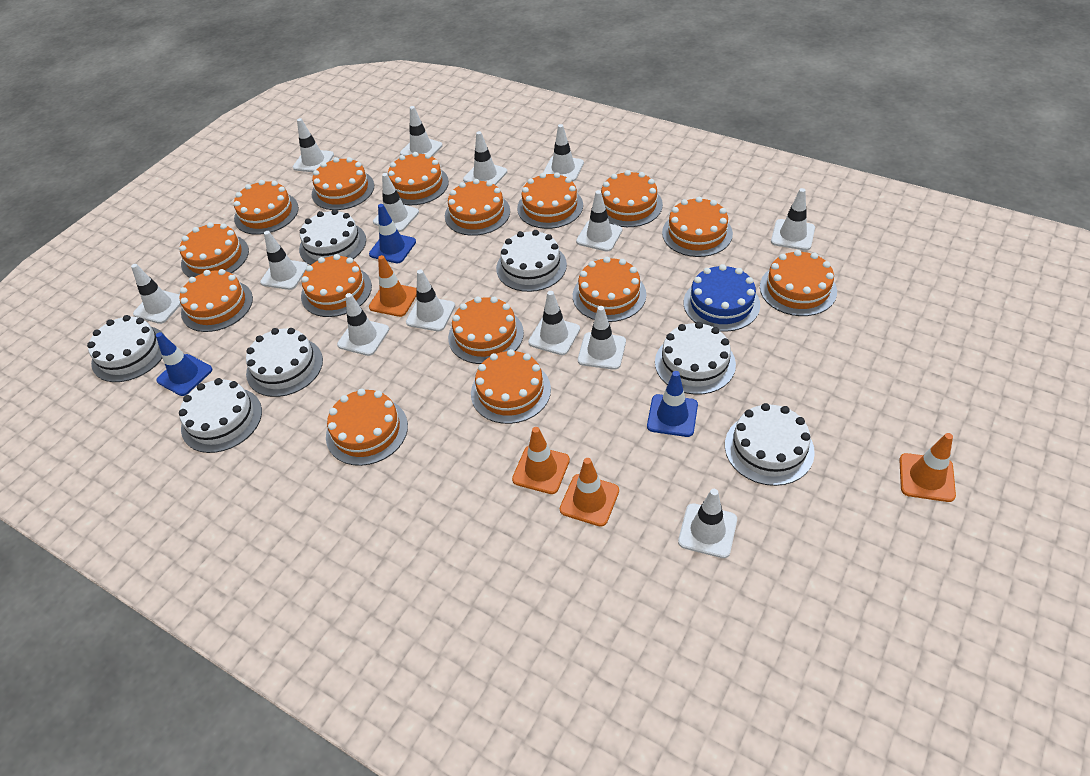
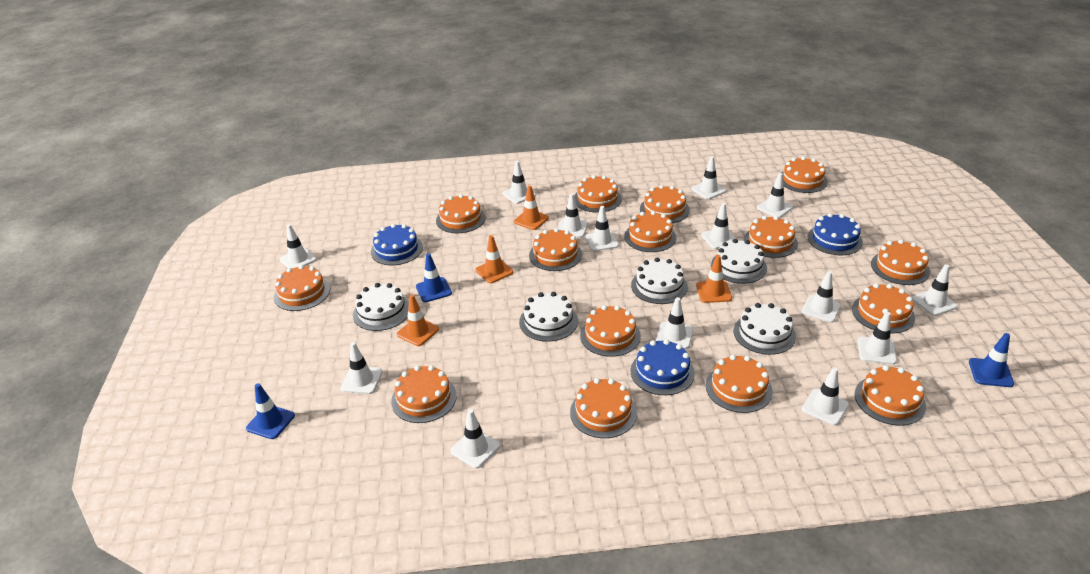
blue cake: 1 -> 3
white cake: 7 -> 5

